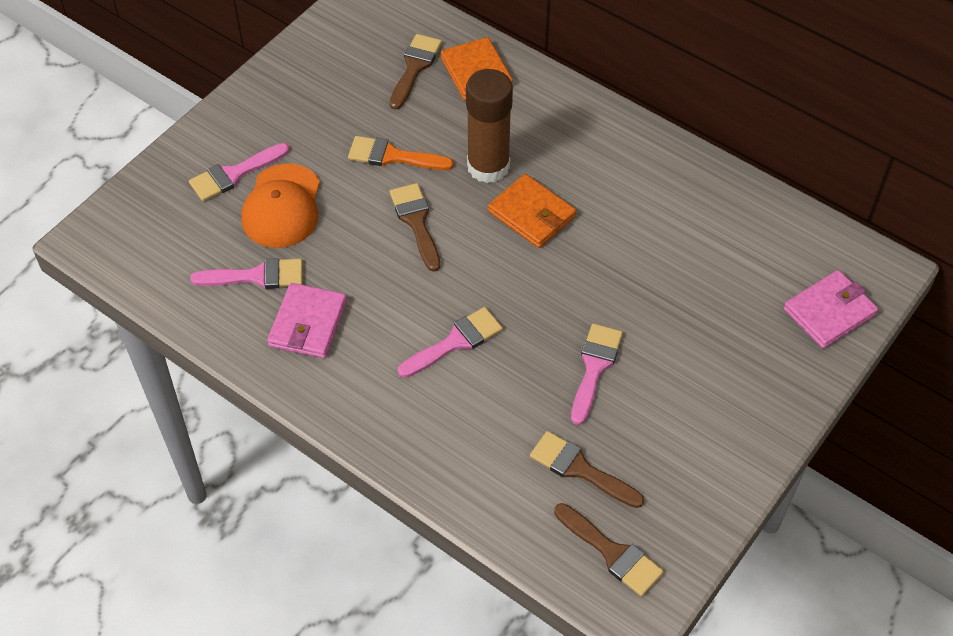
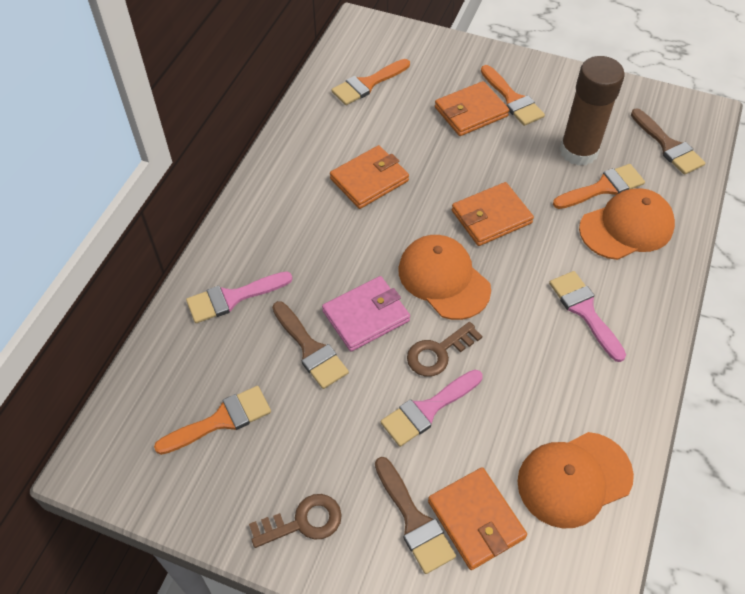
brown brush: 4 -> 3
brown key: 0 -> 2
orange brush: 1 -> 4
orange cap: 1 -> 3
orange wallet: 2 -> 4
pink brush: 4 -> 3
pink wallet: 2 -> 1

